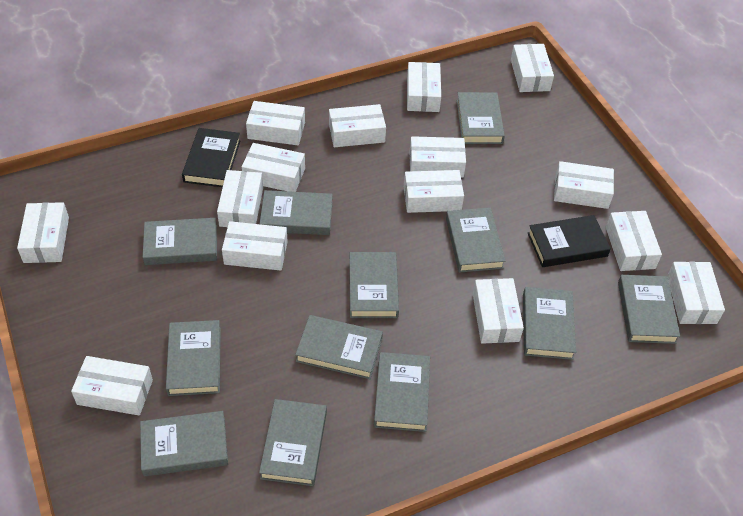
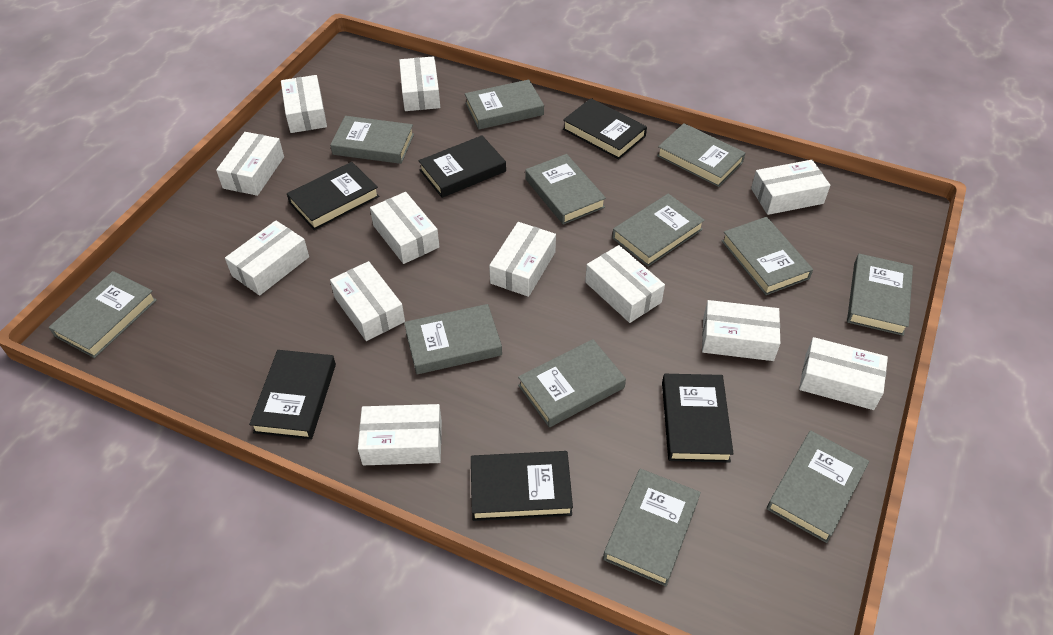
black book: 2 -> 6
white box: 15 -> 12

